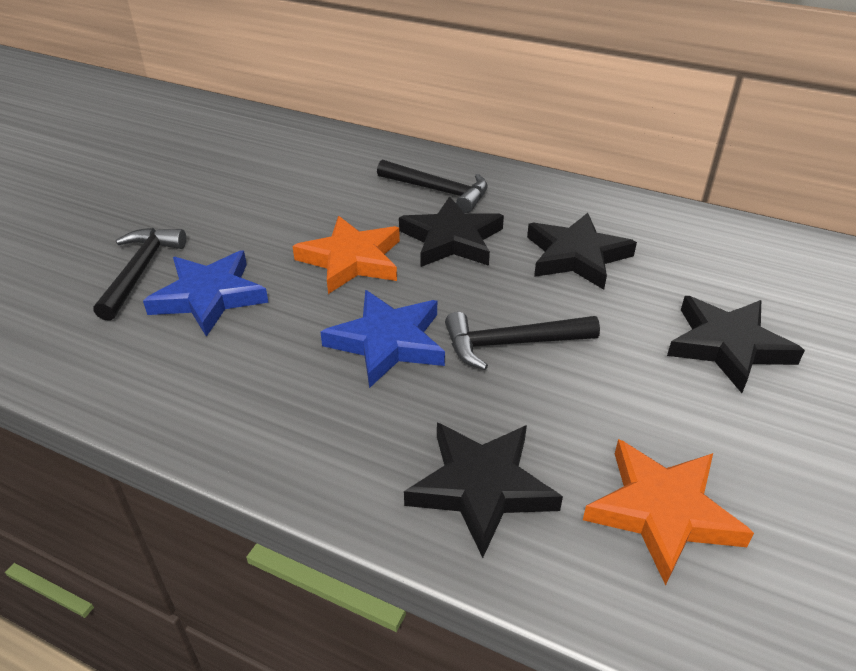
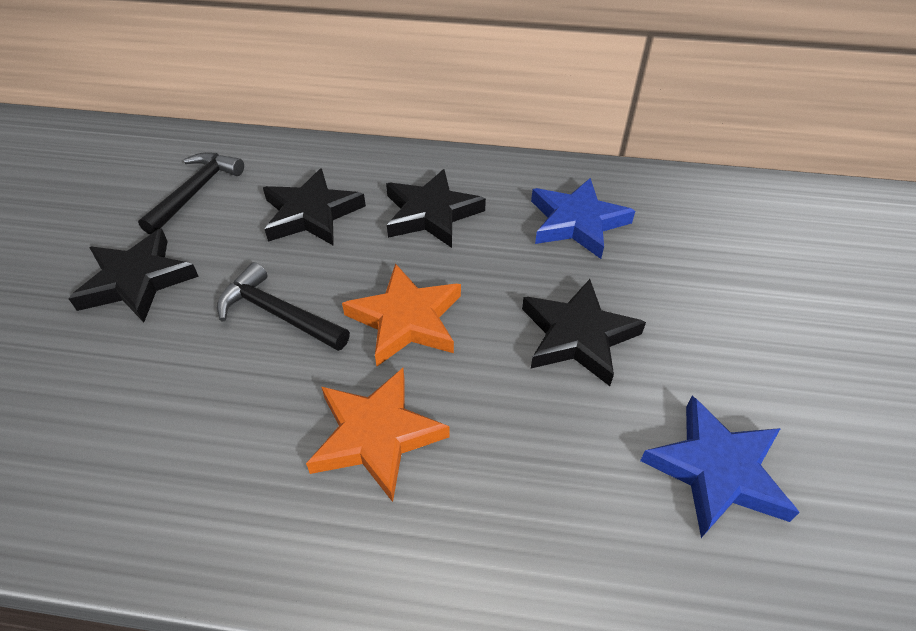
black hammer: 3 -> 2

